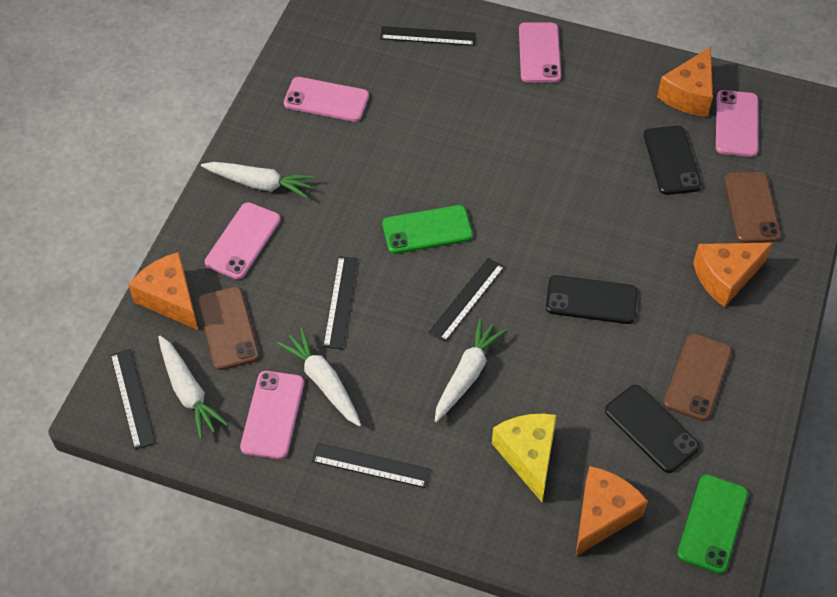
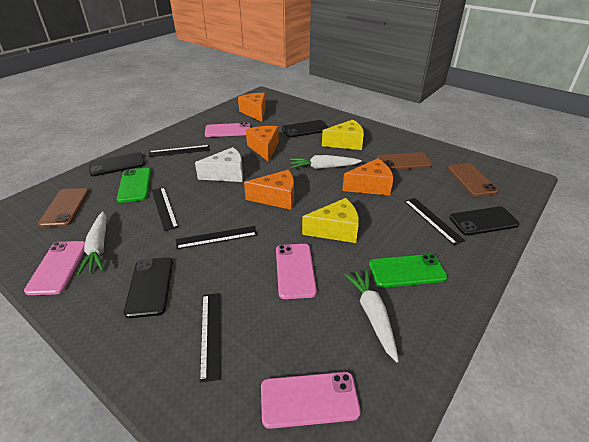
black phone: 3 -> 4
pink phone: 5 -> 4
white carrot: 4 -> 3
white cheese: 0 -> 1
yellow cheese: 1 -> 2

